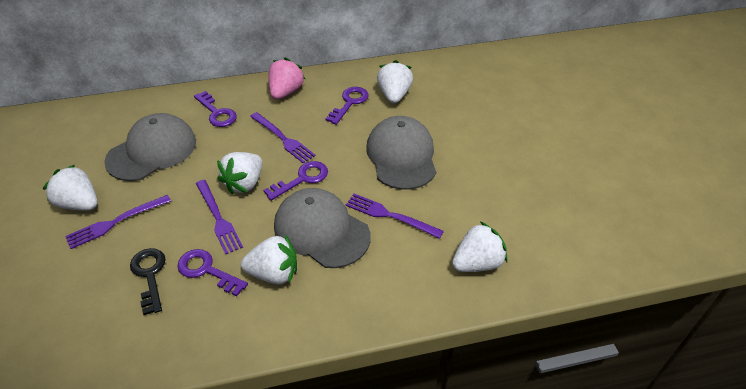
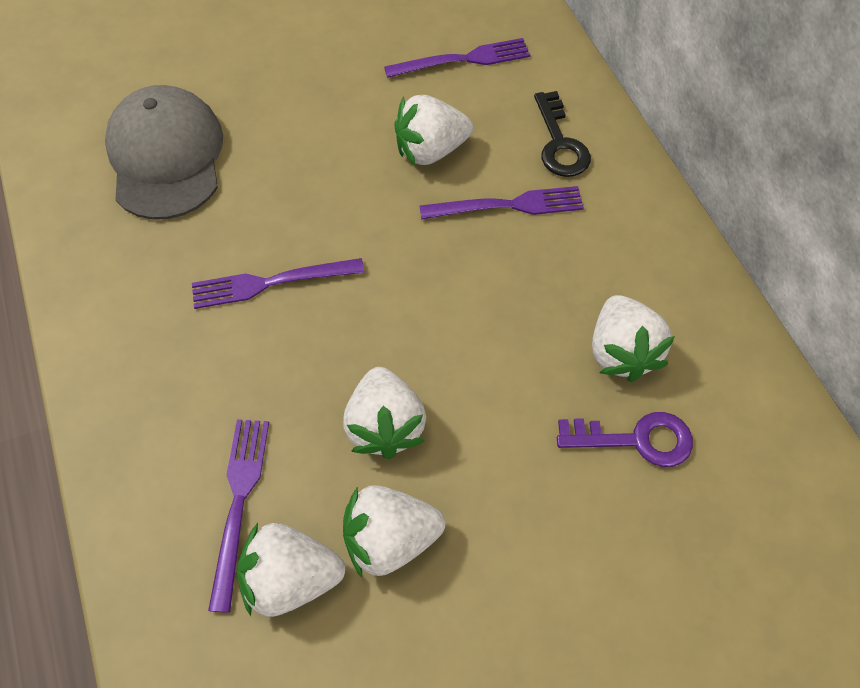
grey cap: 3 -> 1
pink strawberry: 1 -> 0
purple key: 4 -> 1

